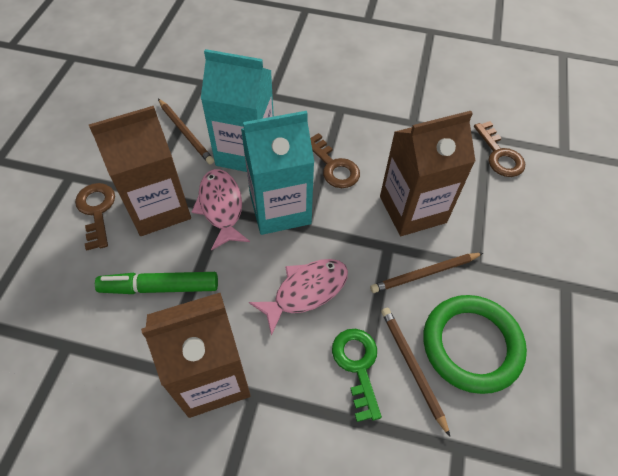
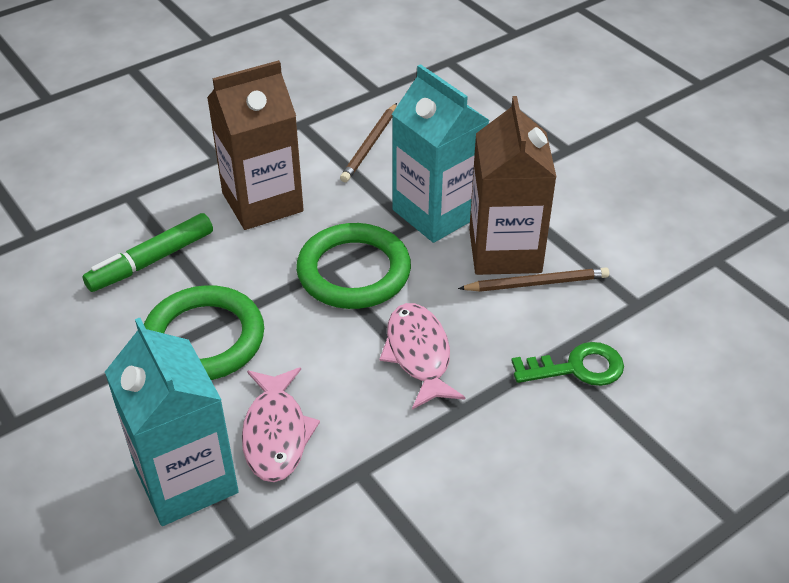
brown carton: 3 -> 2
brown key: 3 -> 0
brown pencil: 3 -> 2
green ring: 1 -> 2

